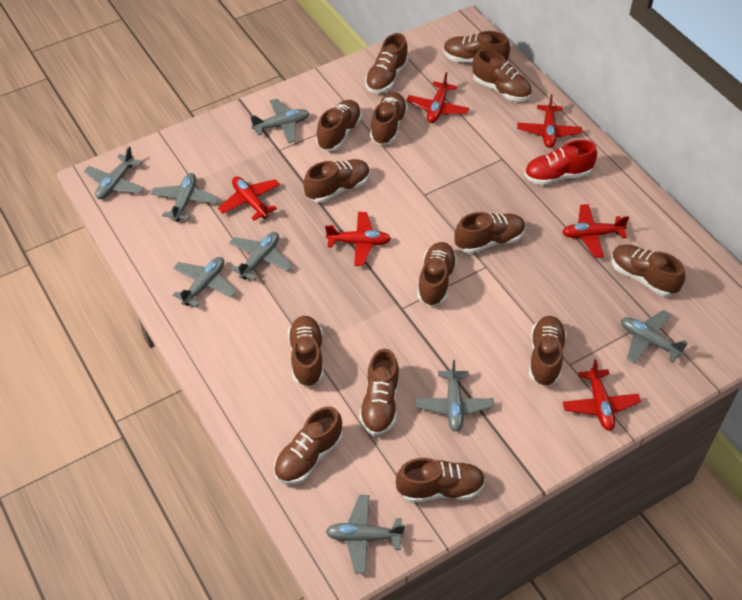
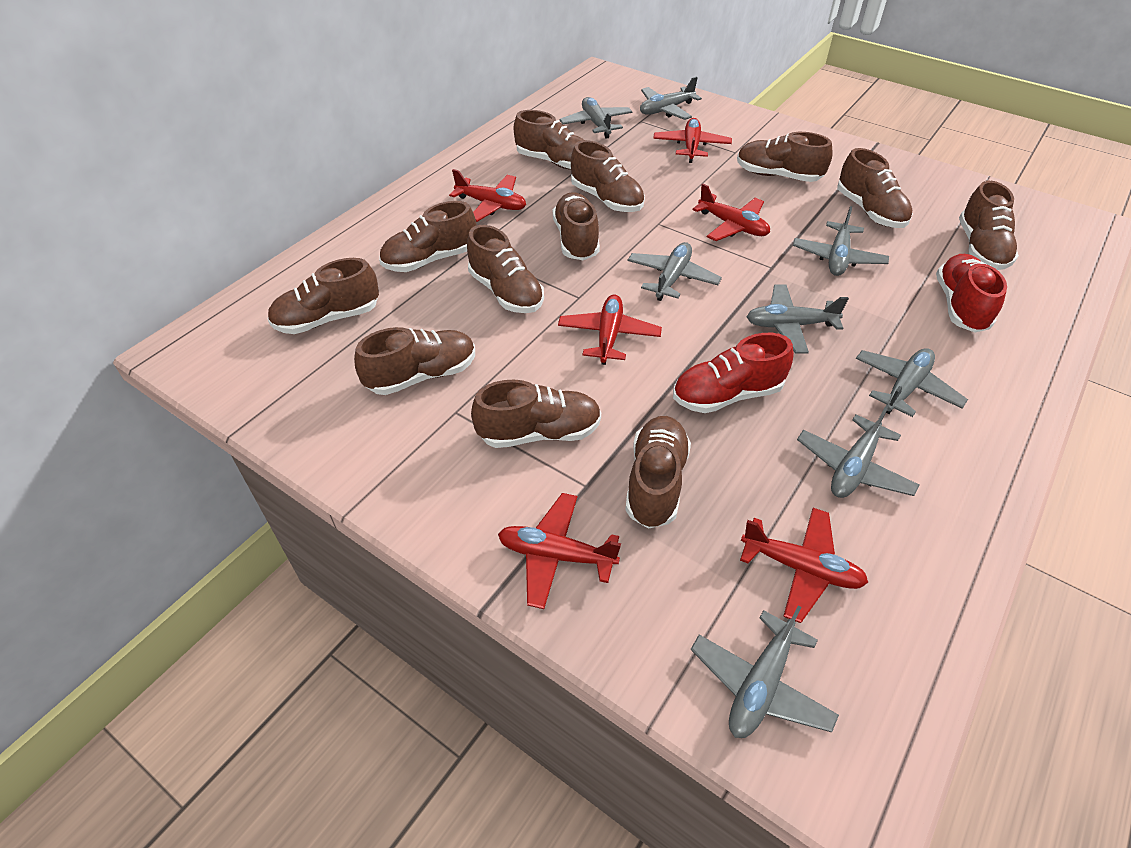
brown shoe: 14 -> 12
red shoe: 1 -> 2

